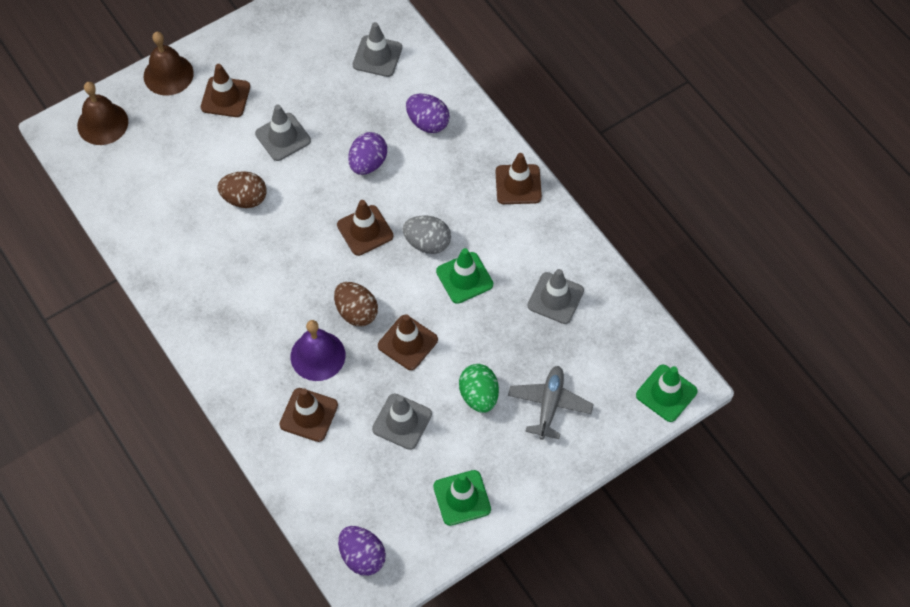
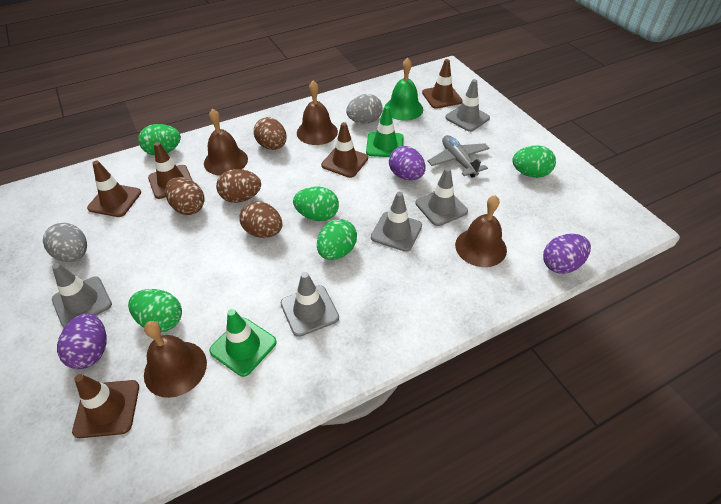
brown bell: 2 -> 4
brown egg: 2 -> 4
green bell: 0 -> 1
green egg: 1 -> 5
green traffic cone: 3 -> 2
grey egg: 1 -> 2
grey traffic cone: 4 -> 5
purple bell: 1 -> 0

